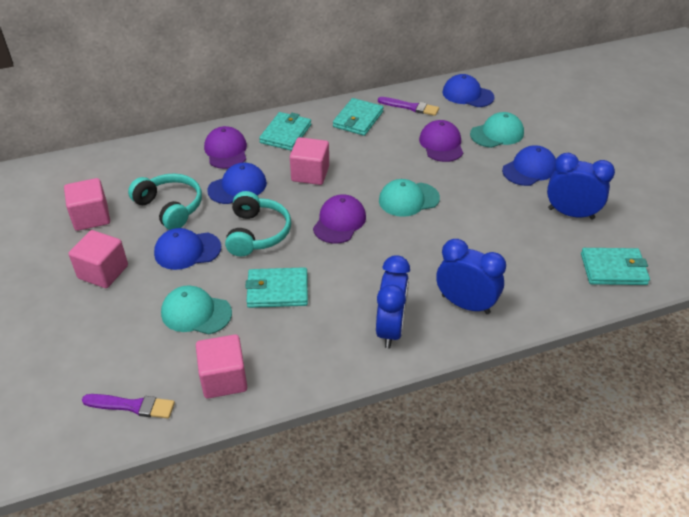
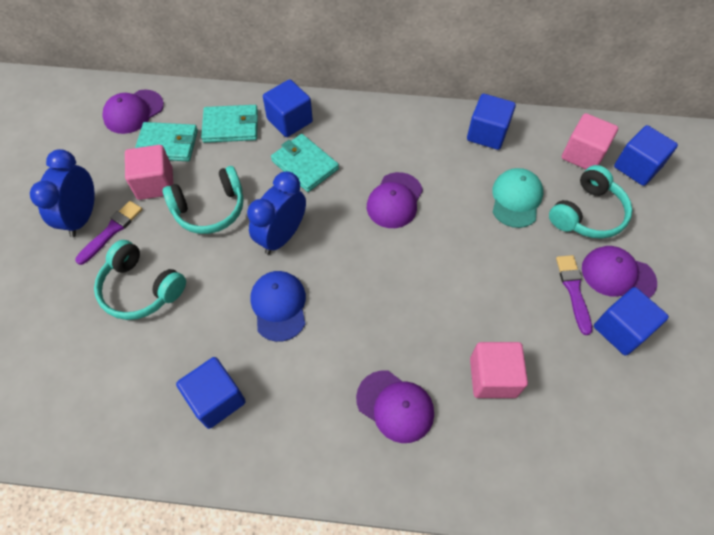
blue cap: 4 -> 1
blue clock: 3 -> 2
blue cube: 0 -> 5
pink cube: 4 -> 3
purple cap: 3 -> 4
turquoise cap: 3 -> 1
turquoise headphones: 2 -> 3
turquoise wallet: 4 -> 3

